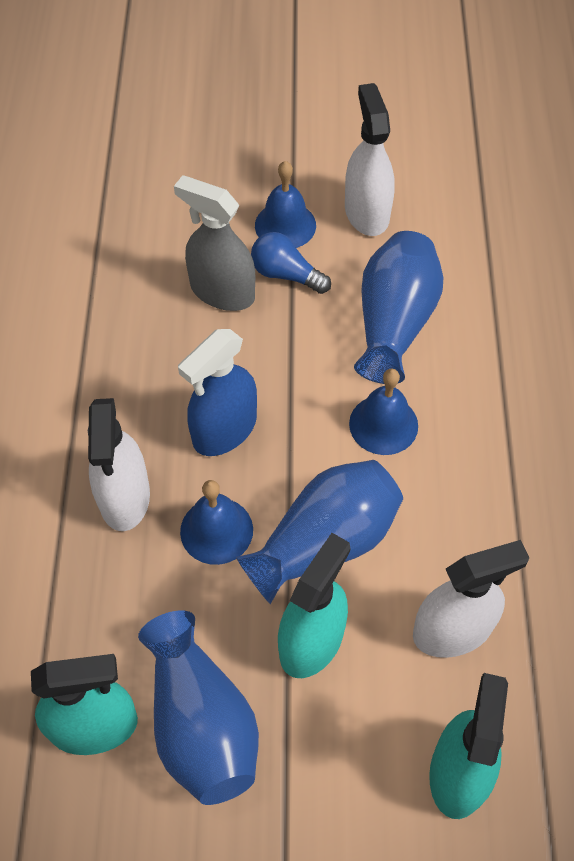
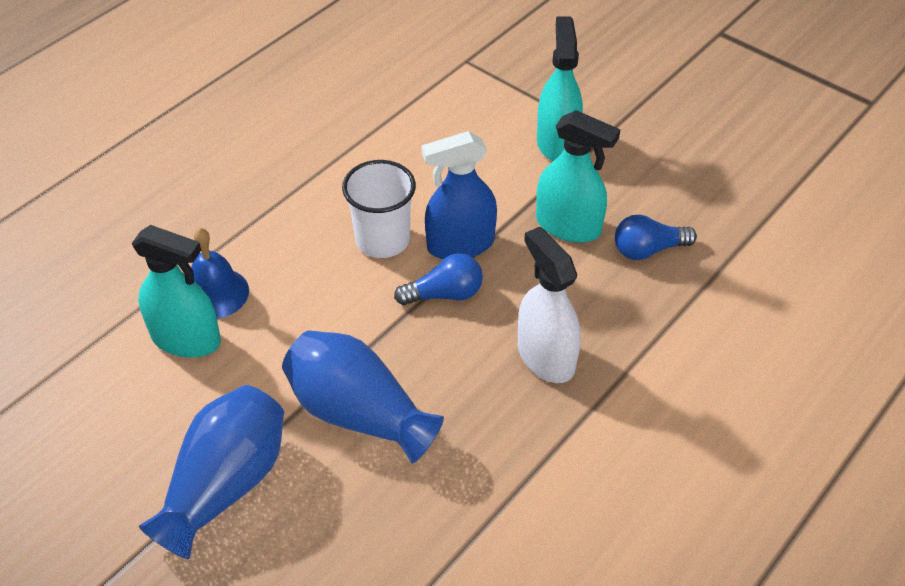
blue bell: 3 -> 1
blue light bulb: 1 -> 2
blue vase: 3 -> 2
grey spray bottle: 1 -> 0
white cup: 0 -> 1
white spray bottle: 3 -> 1

